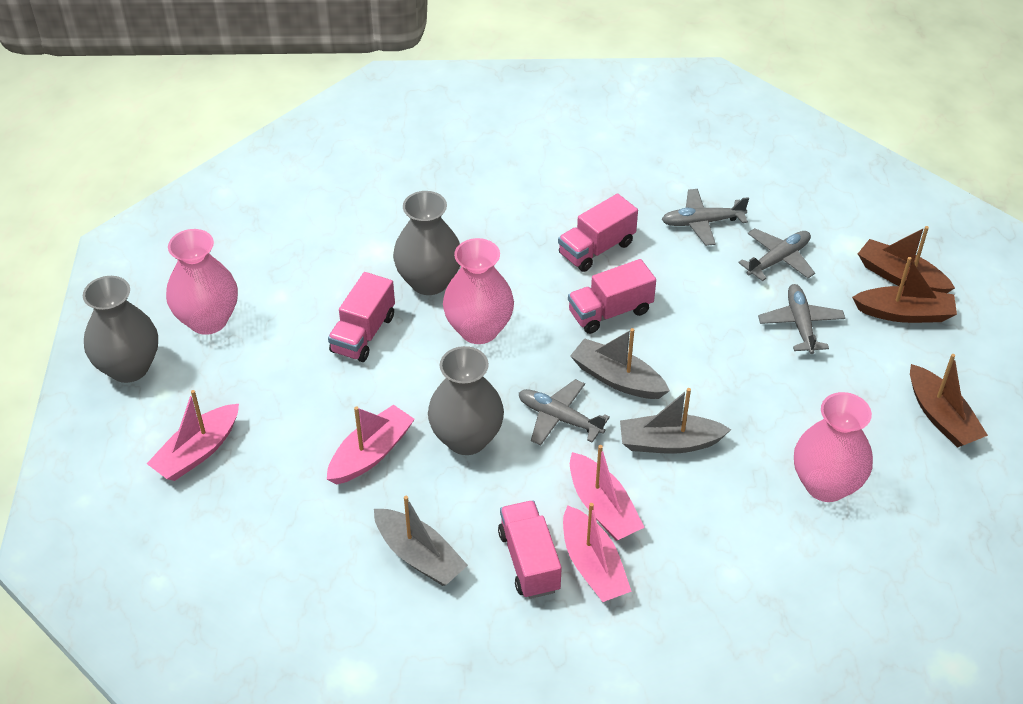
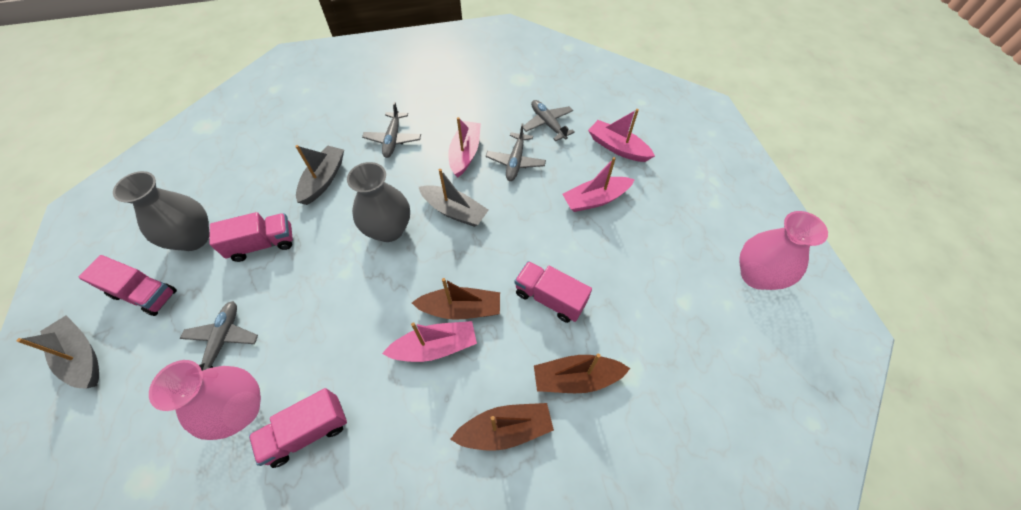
grey vase: 3 -> 2
pink vase: 3 -> 2

